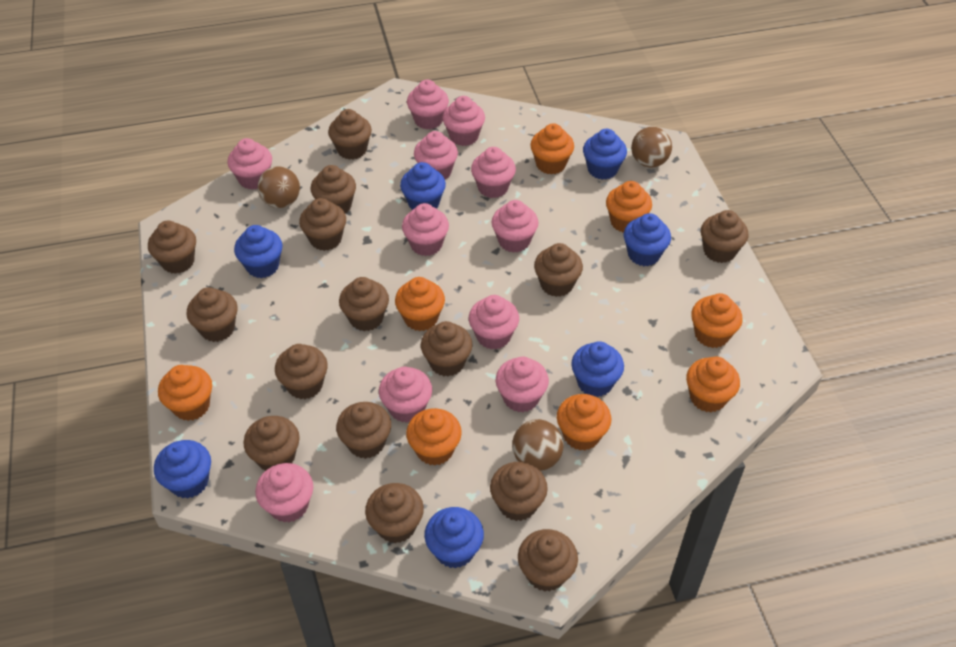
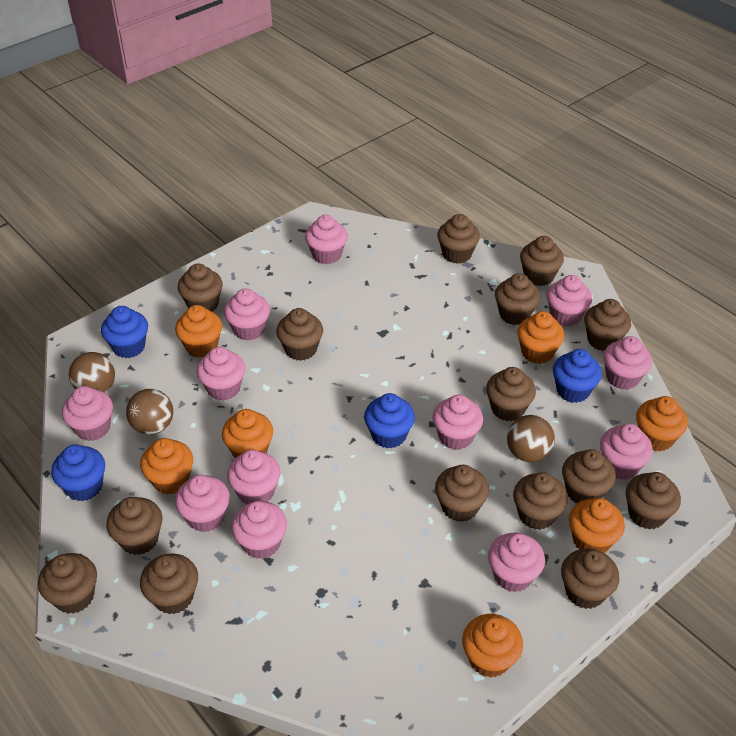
blue cupcake: 7 -> 4
orange cupcake: 8 -> 7
pink cupcake: 11 -> 12

